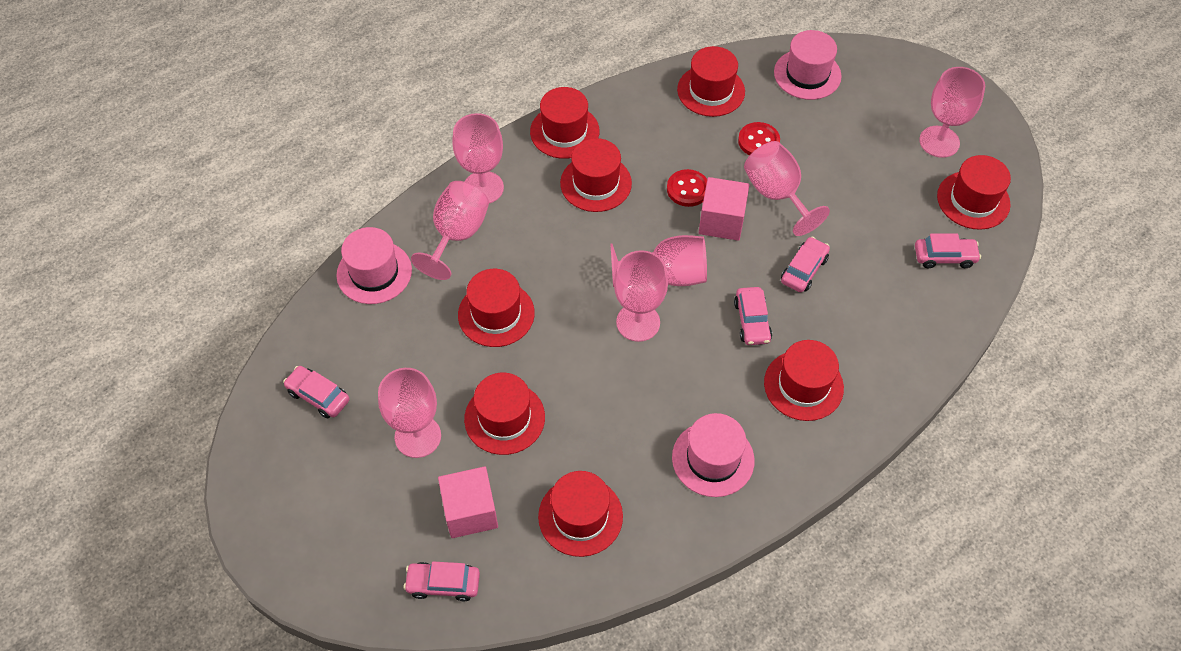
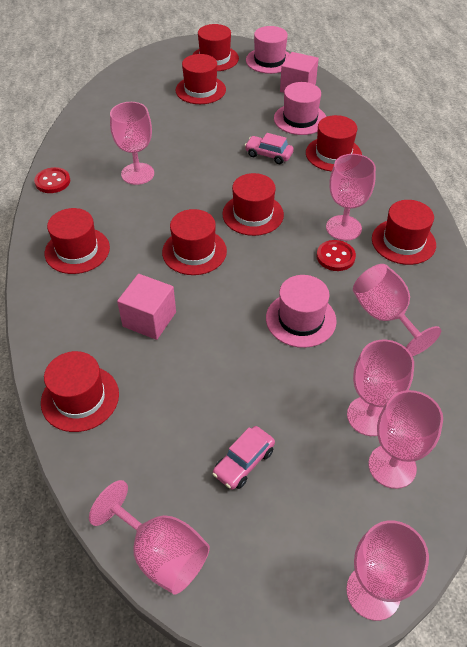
pink car: 5 -> 2

